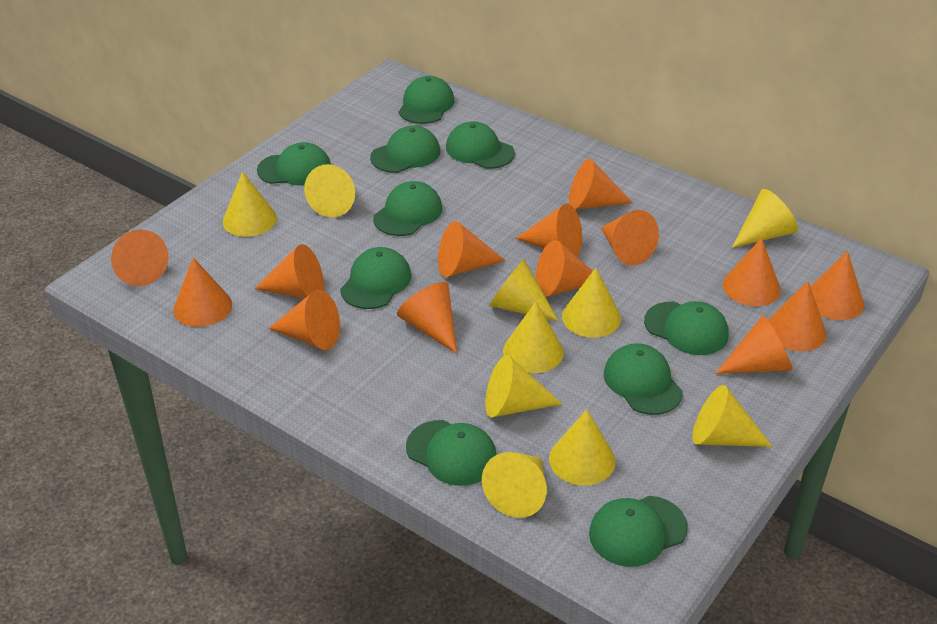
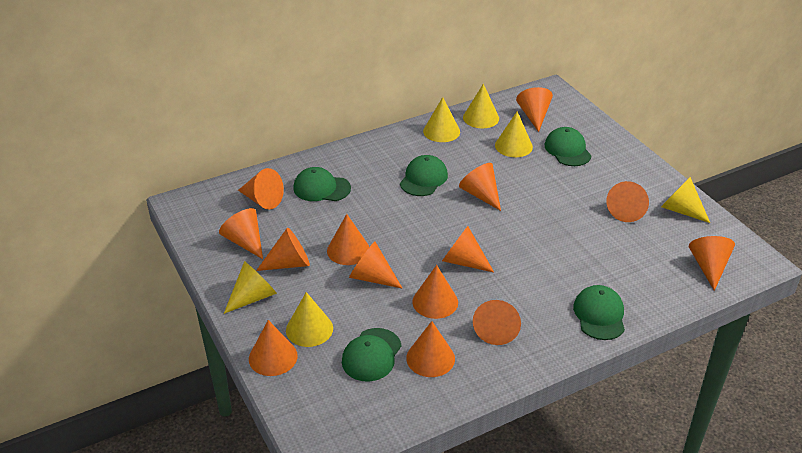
green cap: 10 -> 5
yellow cone: 10 -> 6

